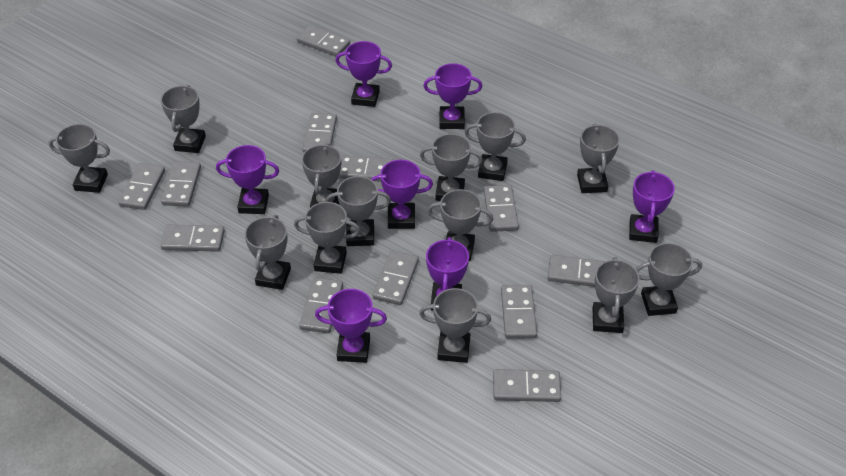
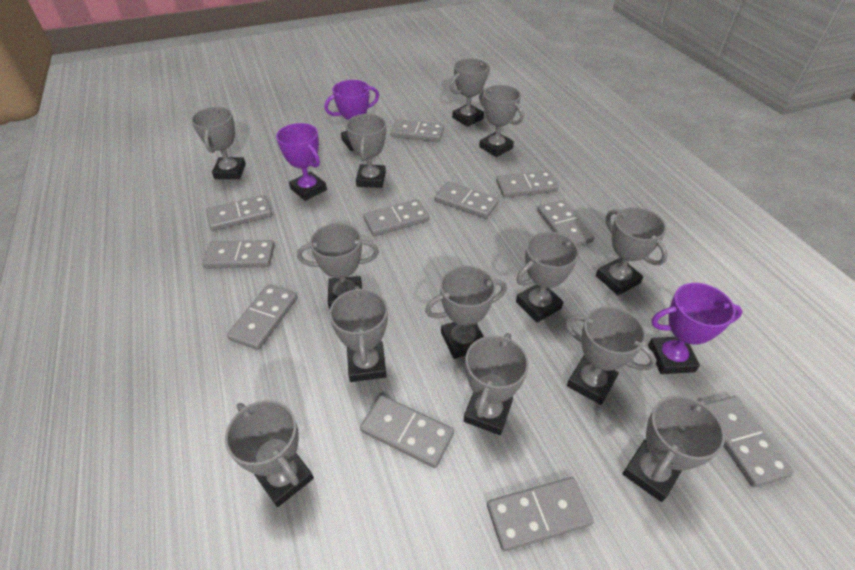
grey domino: 12 -> 11
purple trophy: 7 -> 3

